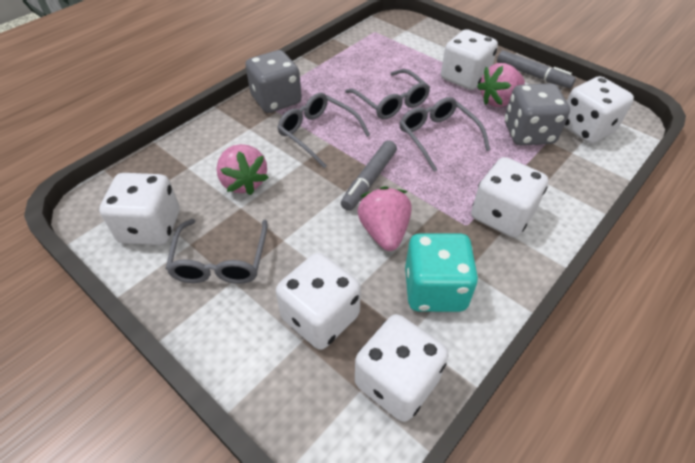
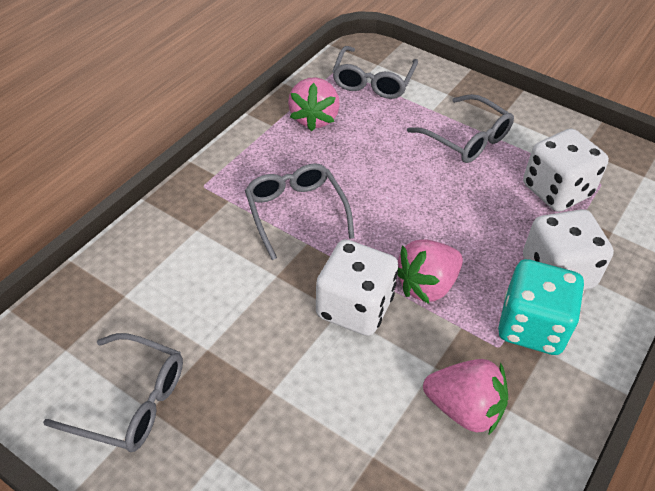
grey dice: 2 -> 0
grey marker: 2 -> 0
white dice: 6 -> 3

